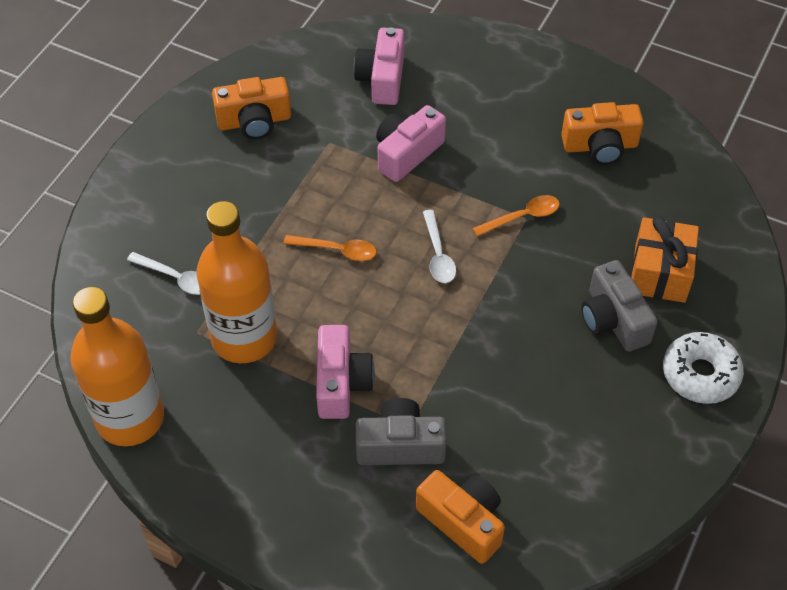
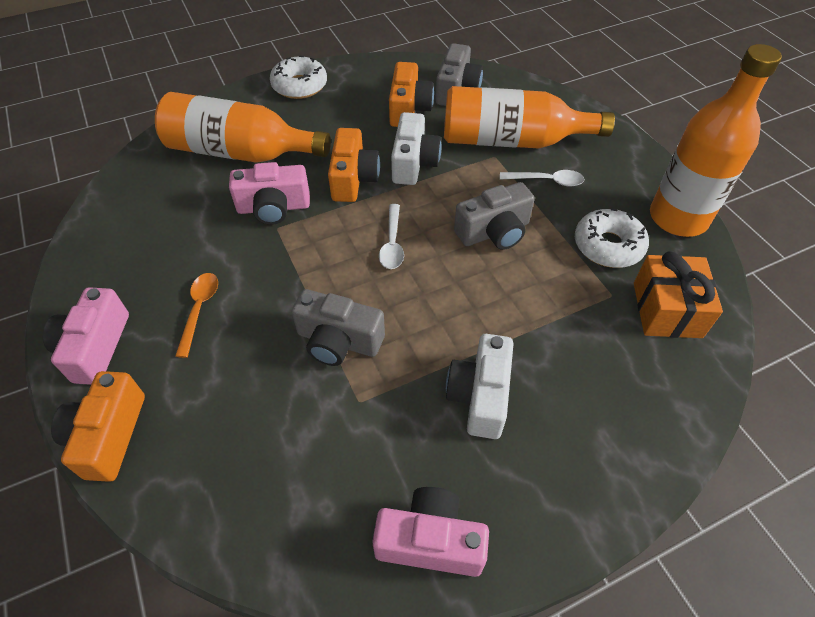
grey camera: 2 -> 3
orange bottle: 2 -> 3
orange spoon: 2 -> 1
white camera: 0 -> 2
white donut: 1 -> 2

